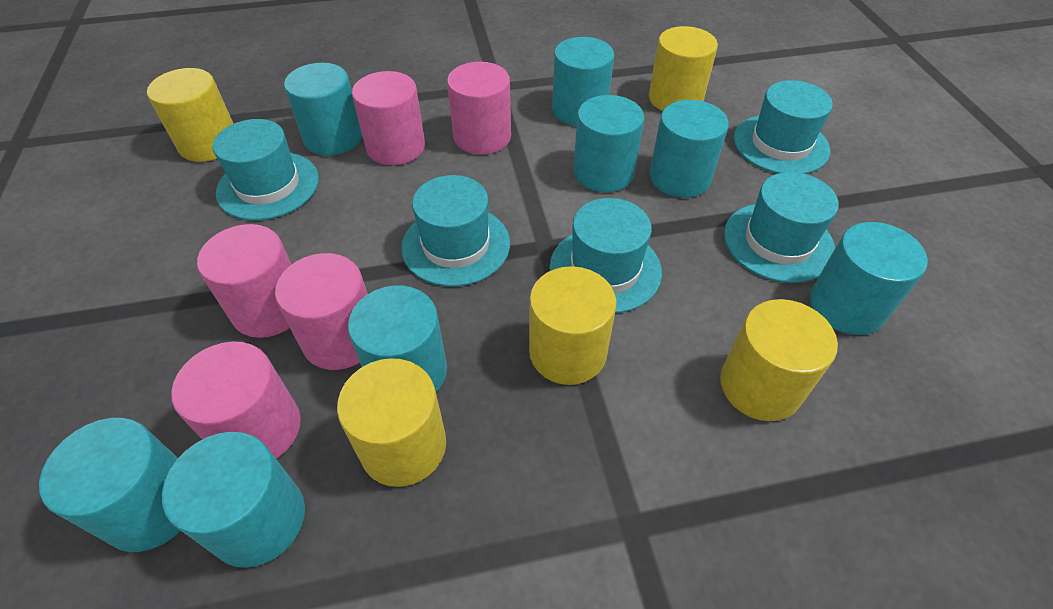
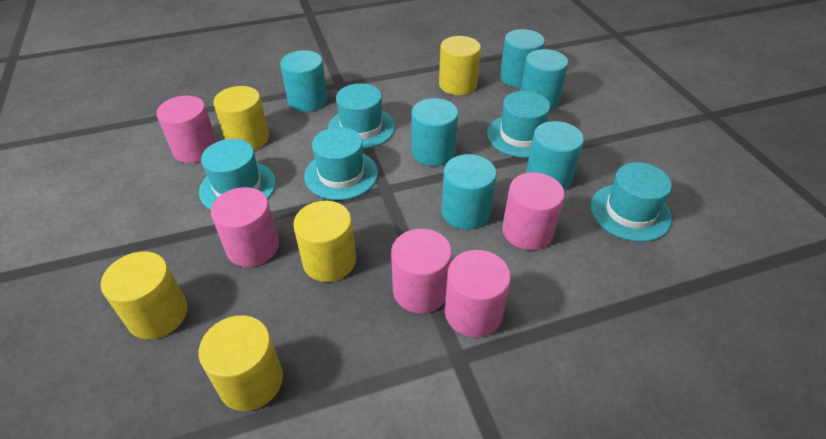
turquoise cylinder: 8 -> 6

